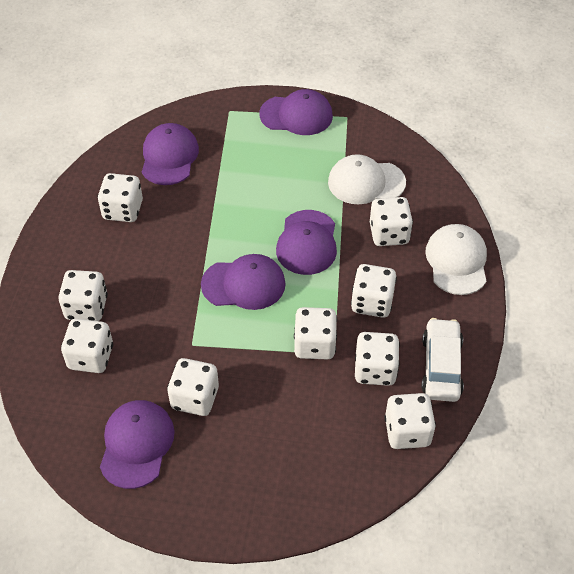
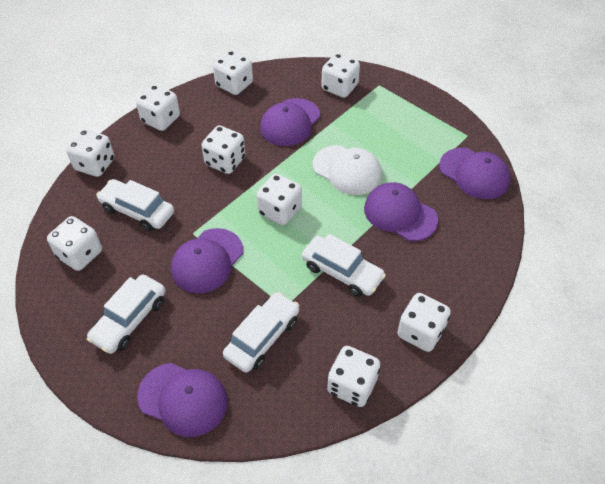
white cap: 2 -> 1
white car: 1 -> 4

